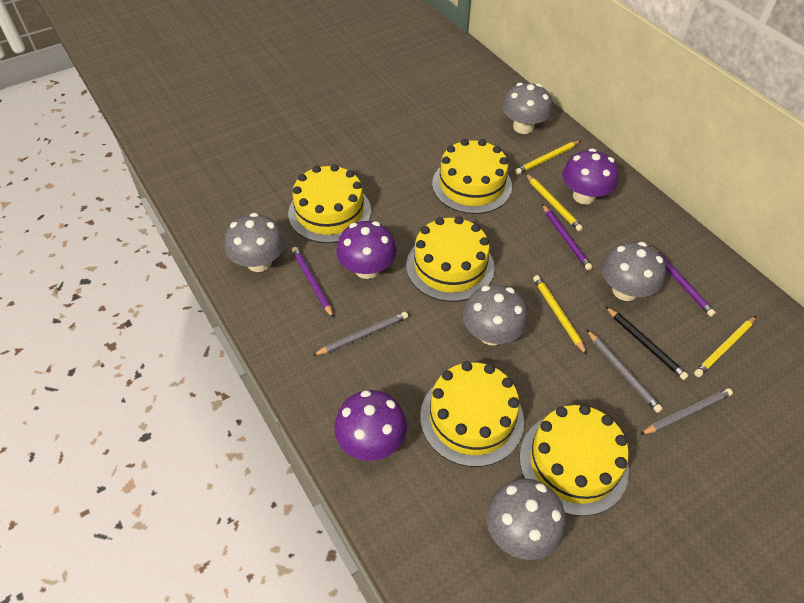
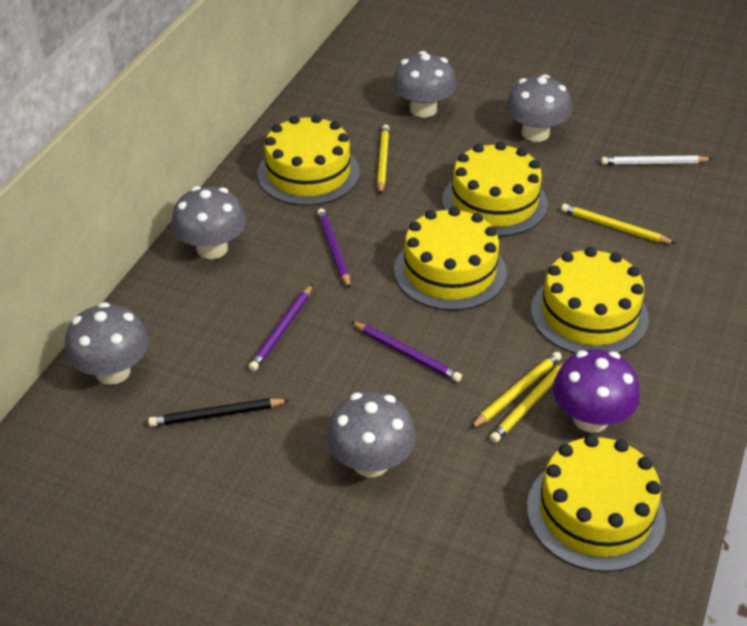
grey pencil: 3 -> 0
purple mushroom: 3 -> 1
white pencil: 0 -> 1

